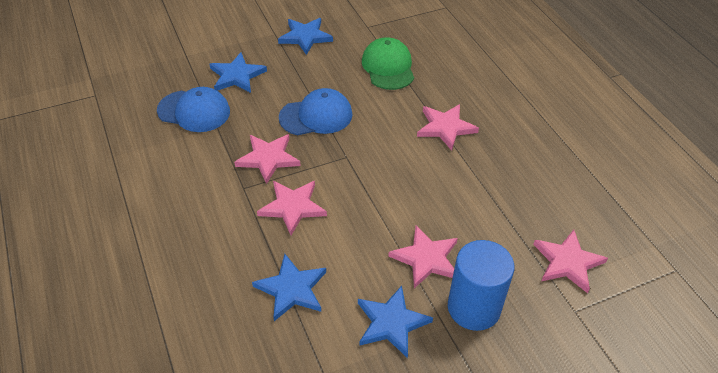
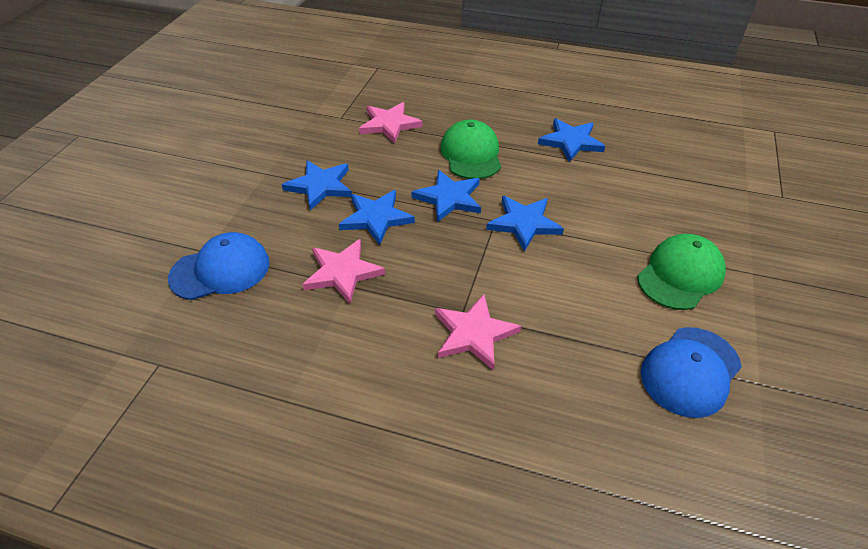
blue cylinder: 1 -> 0
blue star: 4 -> 5
green cap: 1 -> 2
pink star: 5 -> 3

